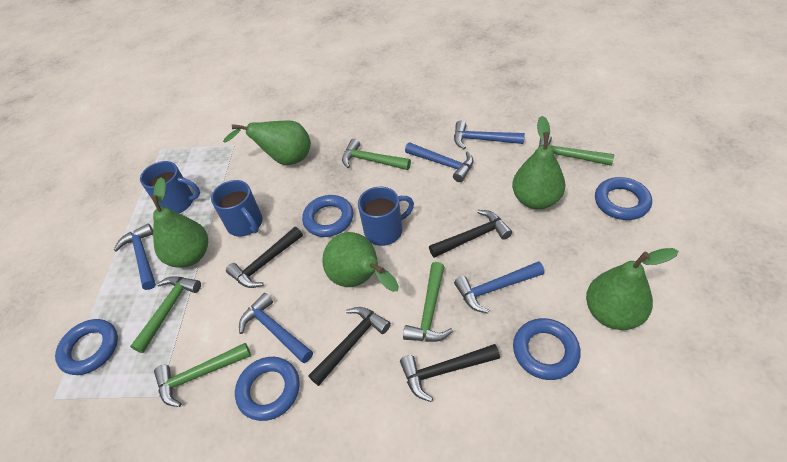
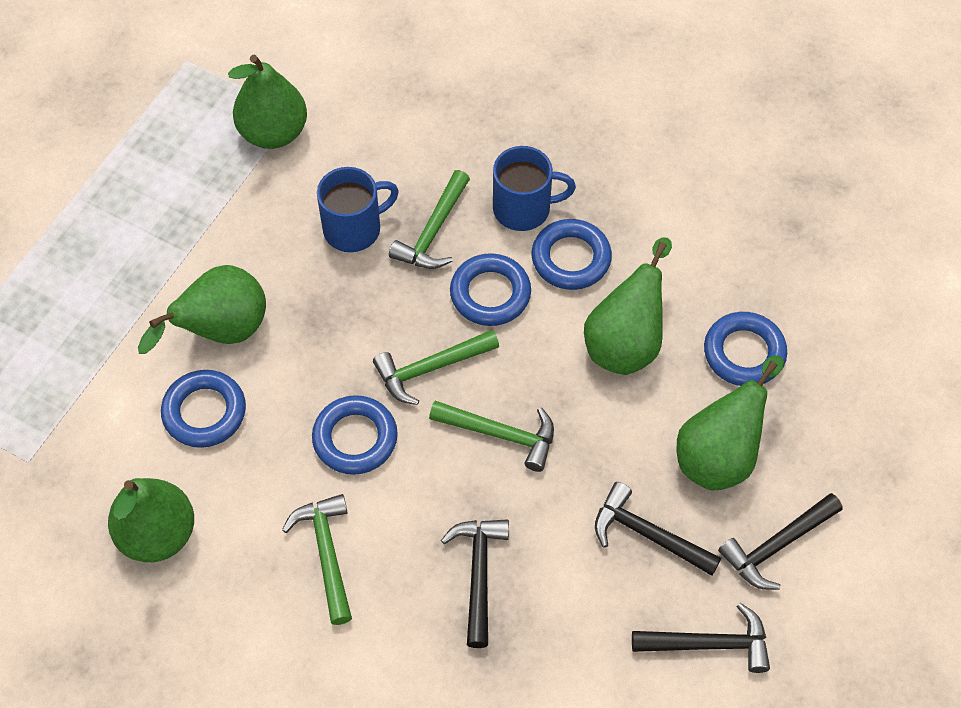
blue hammer: 5 -> 0
blue mug: 3 -> 2
green hammer: 5 -> 4

